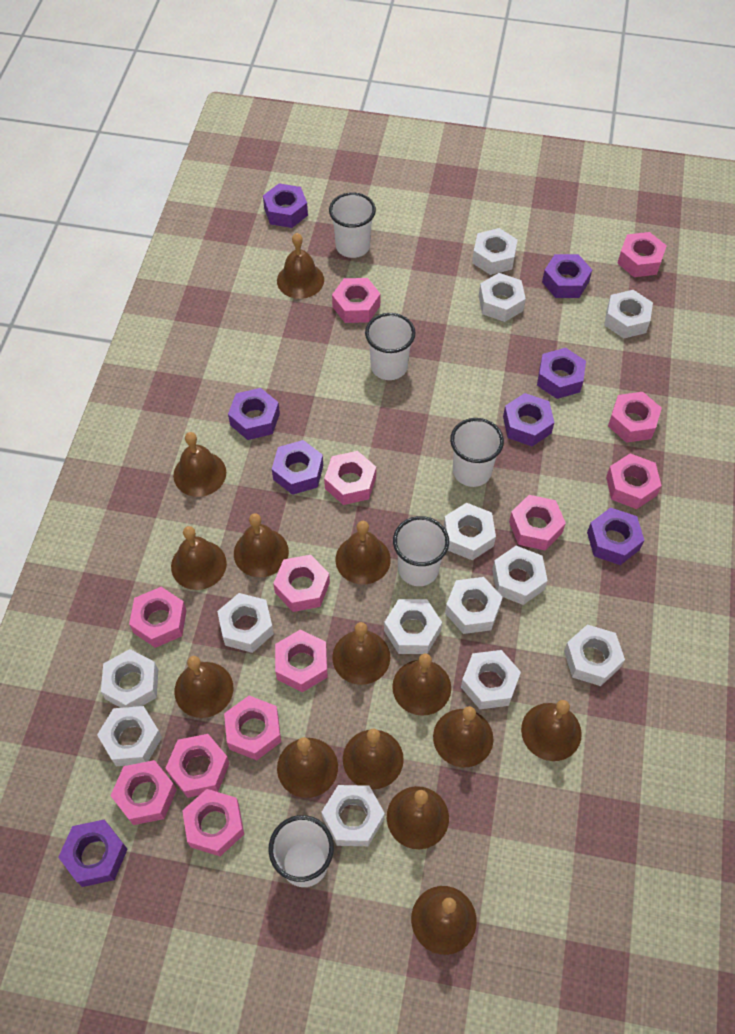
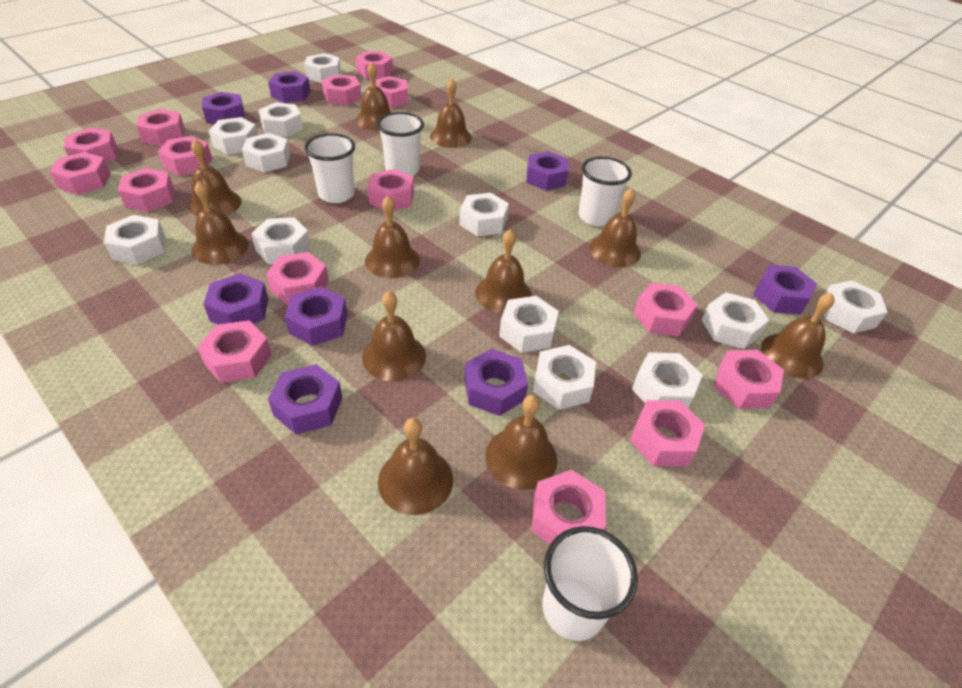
brown bell: 14 -> 11
pink nut: 13 -> 15
white cup: 5 -> 4
white nut: 13 -> 12

